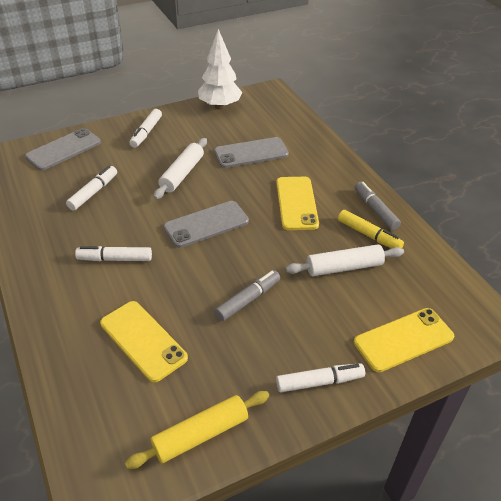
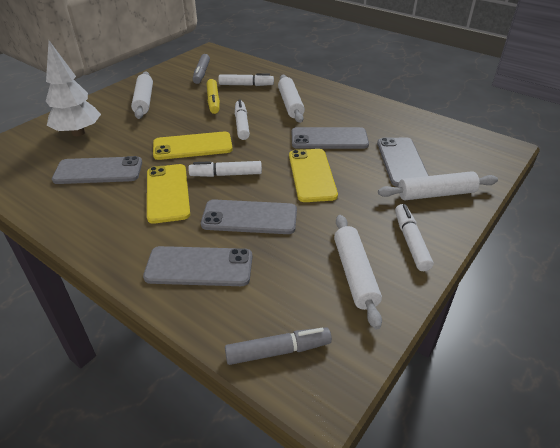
grey phone: 3 -> 5
white rolling pin: 2 -> 4
yellow rolling pin: 1 -> 0

